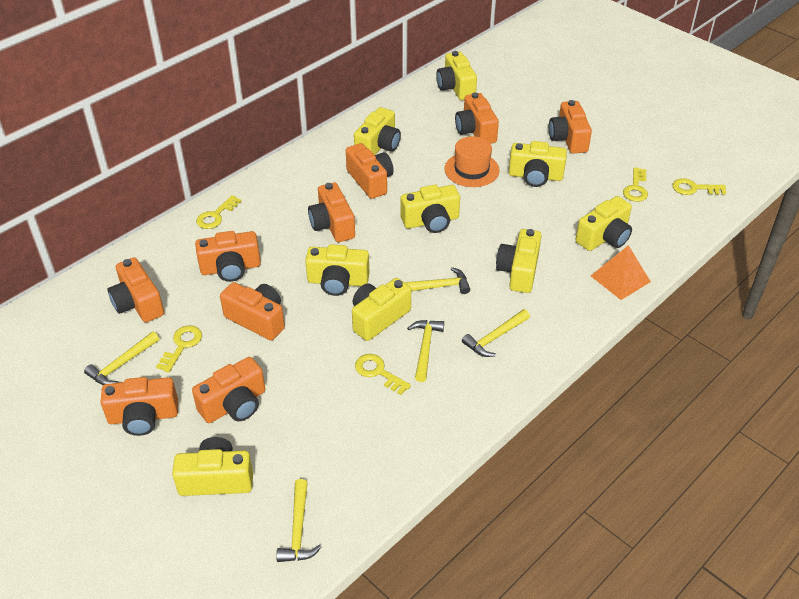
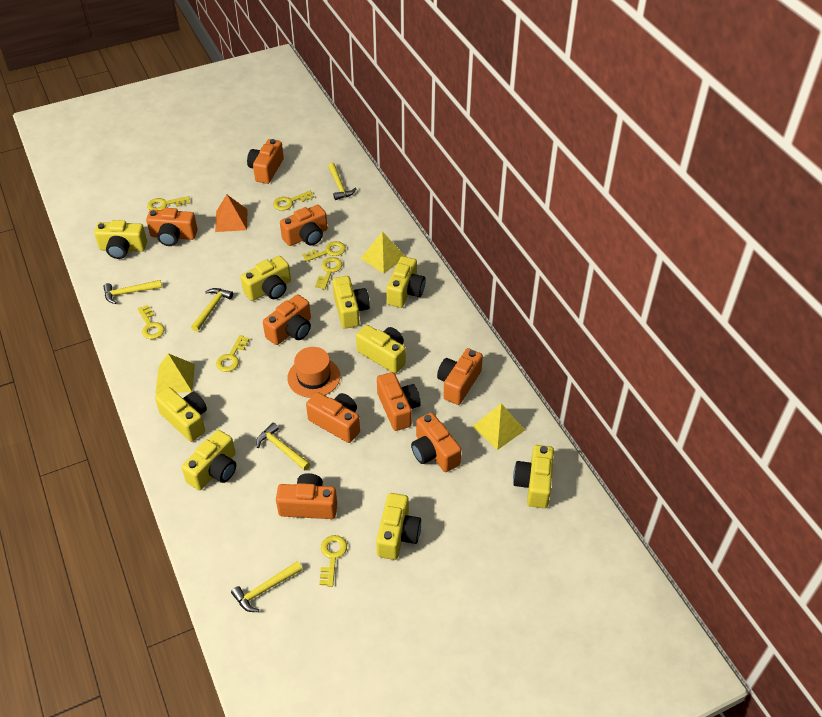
yellow key: 5 -> 7
yellow pyramid: 0 -> 3

